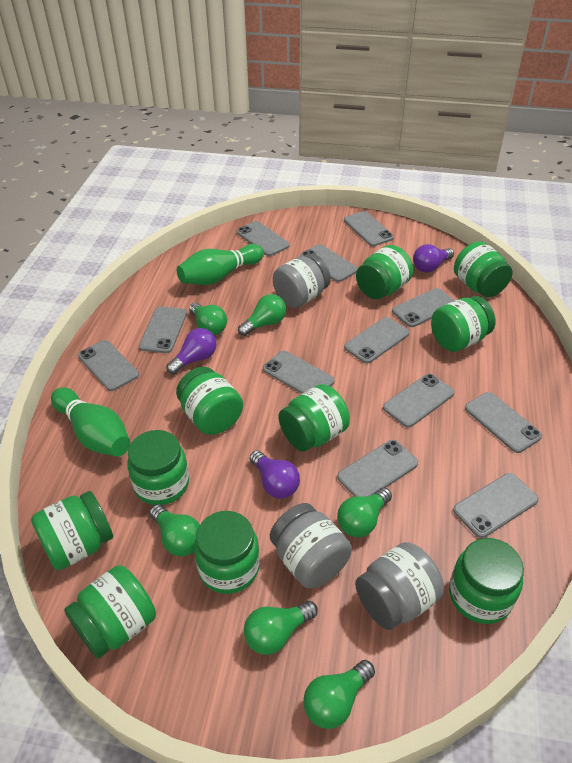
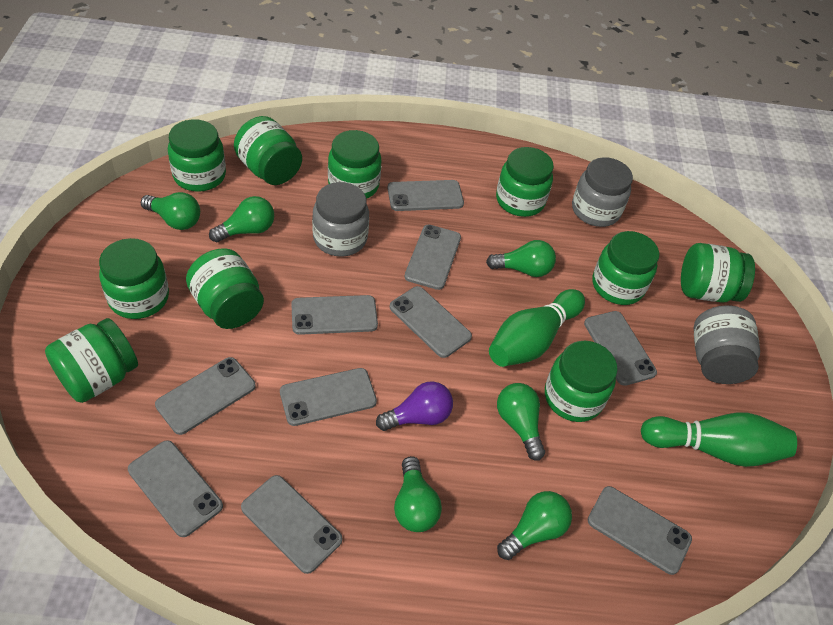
grey phone: 12 -> 10
purple light bulb: 3 -> 1

